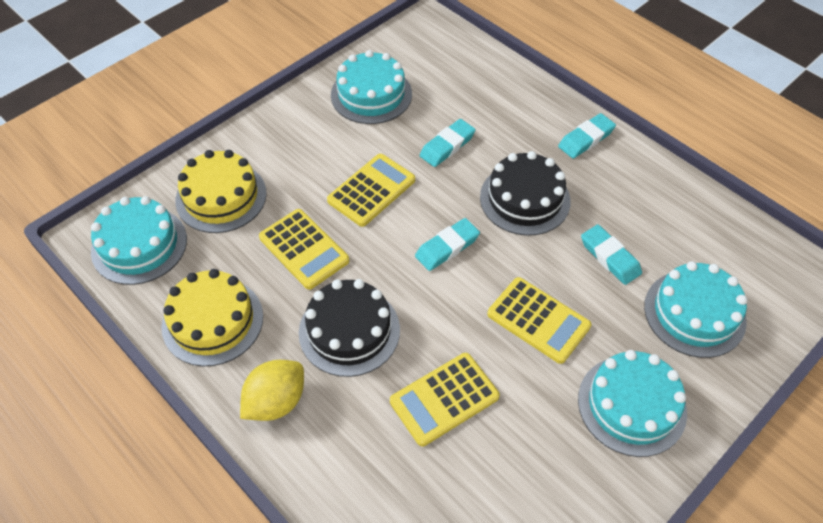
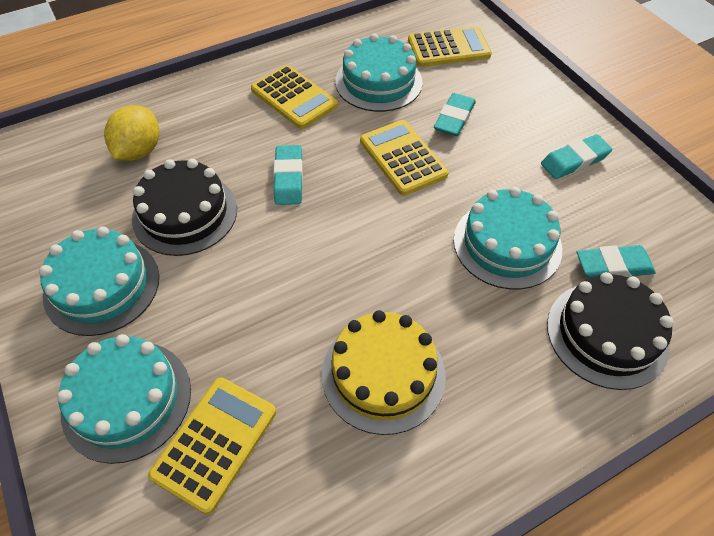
yellow cake: 2 -> 1

